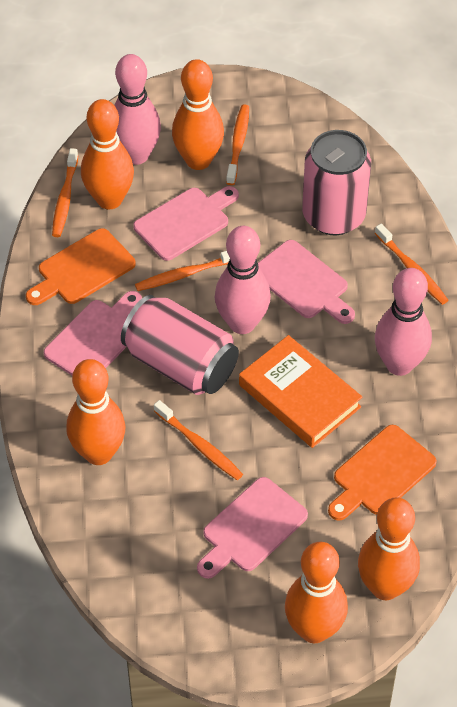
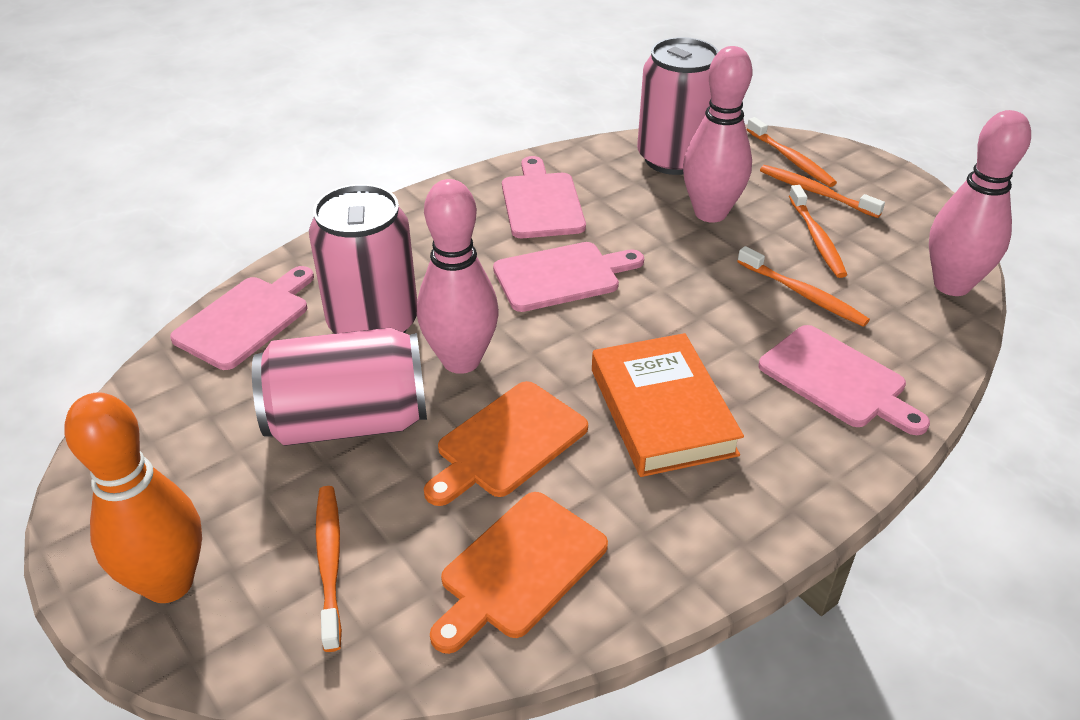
orange bowling pin: 5 -> 1
pink can: 2 -> 3

